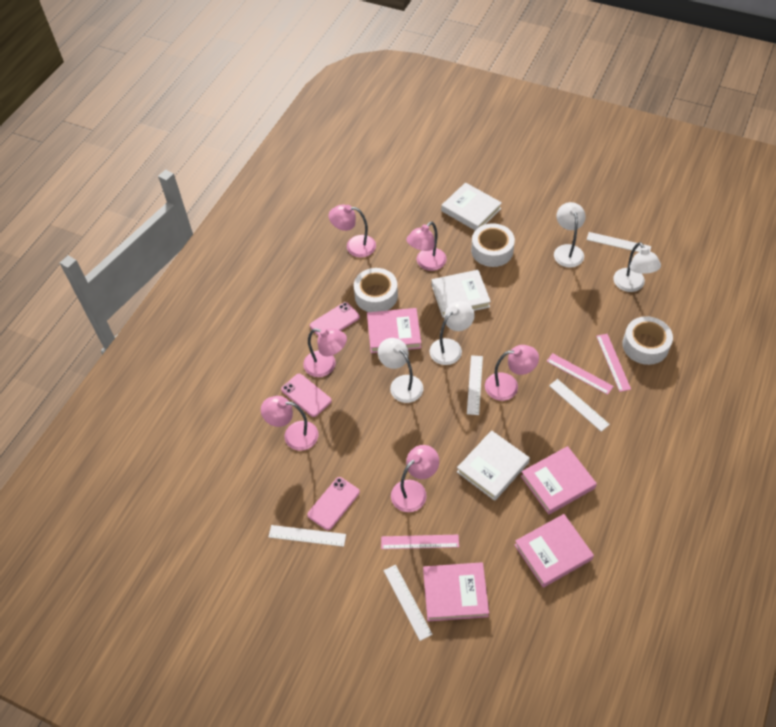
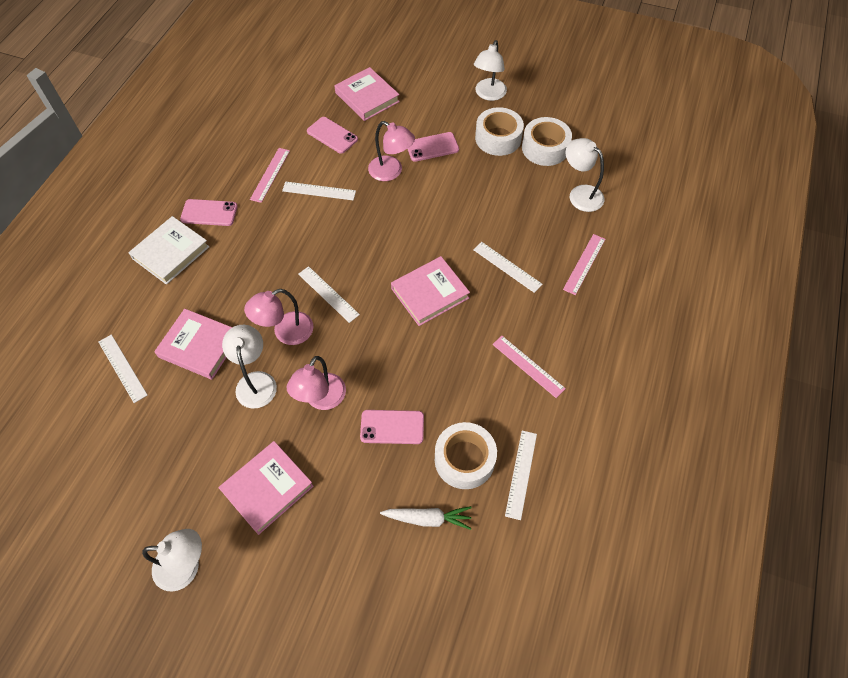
pink lamp: 6 -> 3
pink phone: 3 -> 4
white book: 3 -> 1
white carrot: 0 -> 1

